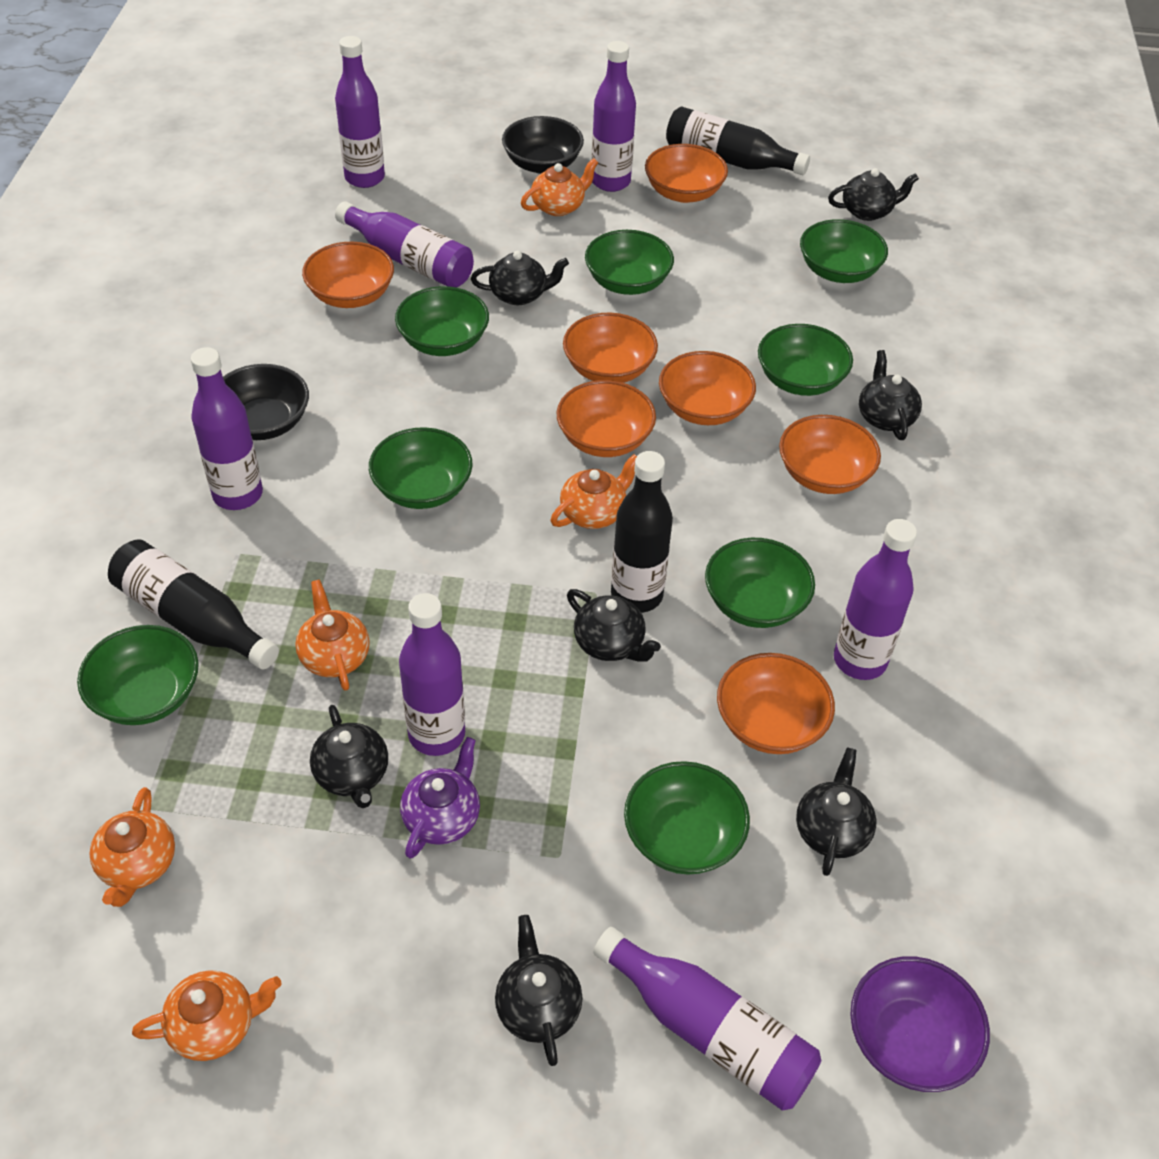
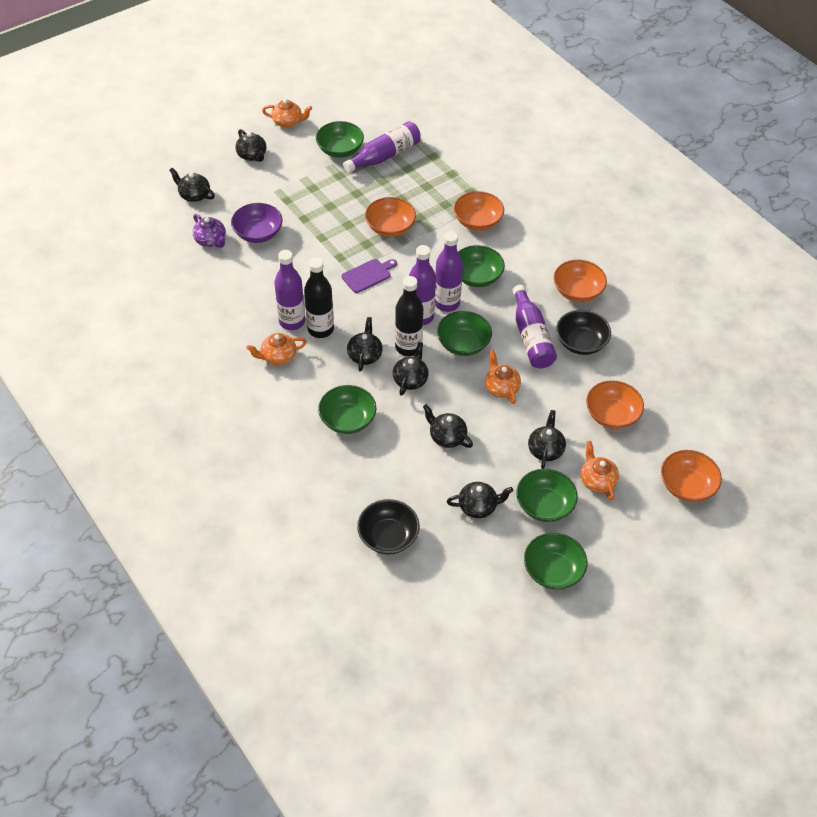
black bottle: 3 -> 2
green bowl: 8 -> 6
orange bowl: 7 -> 5
orange teapot: 5 -> 4
purple bottle: 7 -> 5
purple cutting board: 0 -> 1

